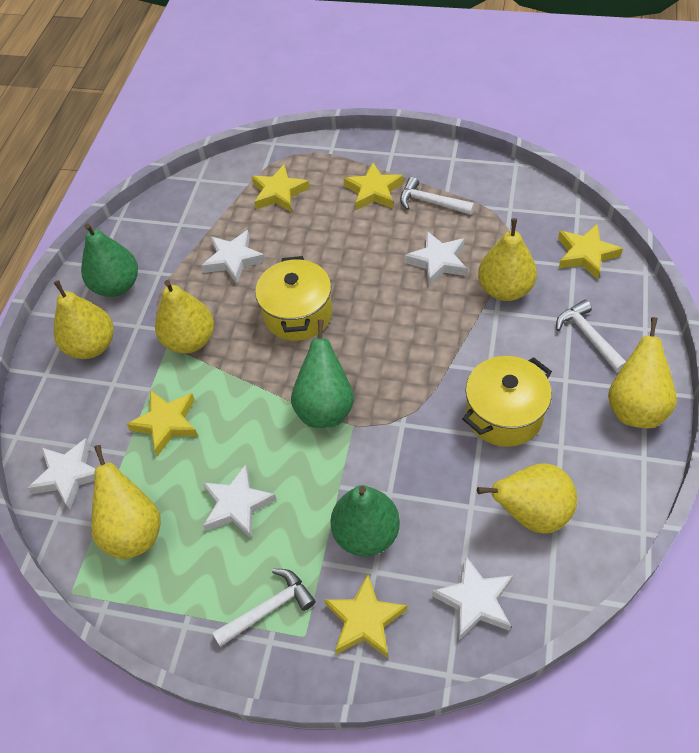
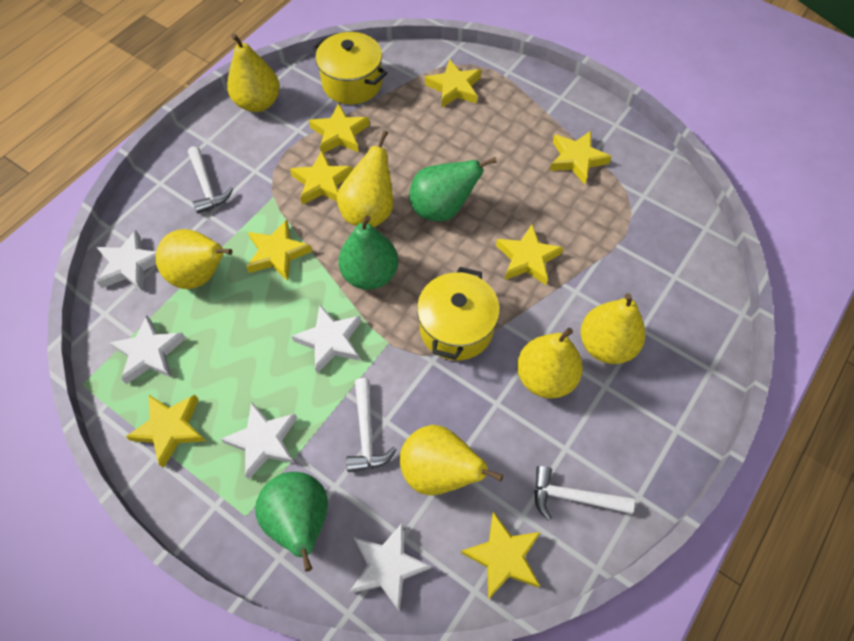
yellow star: 5 -> 8

